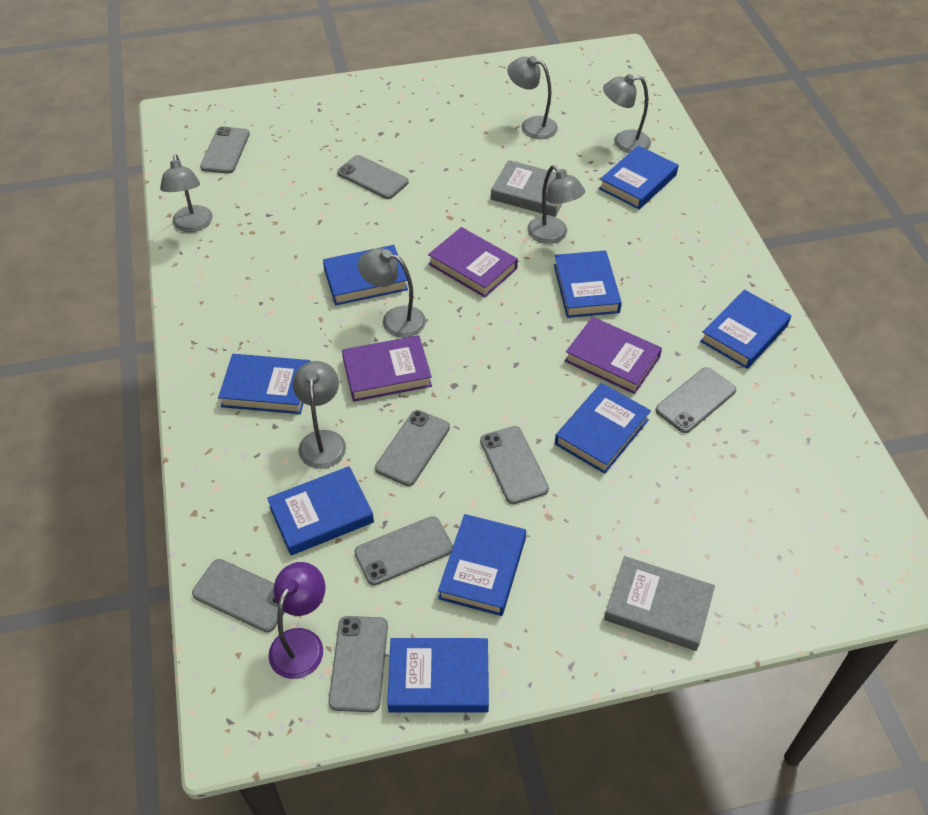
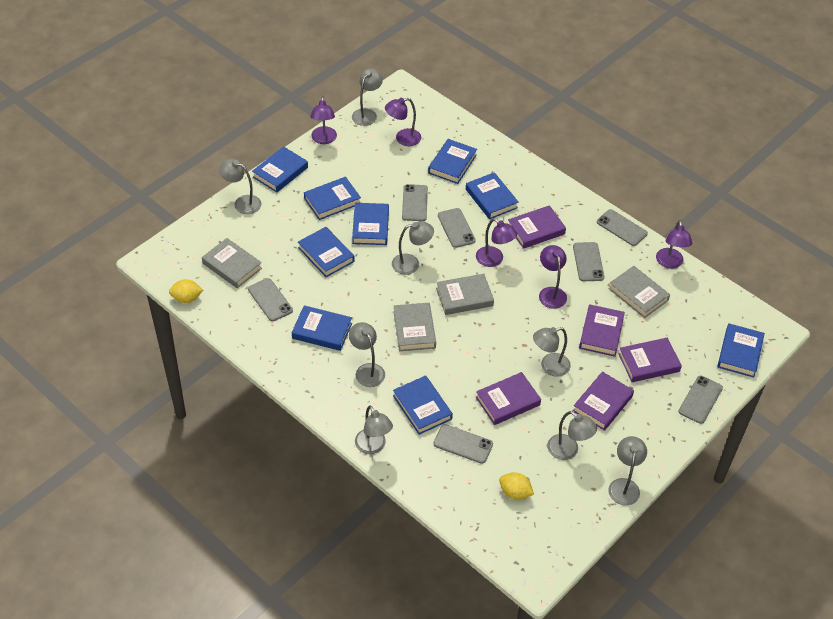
grey book: 2 -> 4
grey lamp: 6 -> 8
grey phone: 8 -> 7
purple book: 3 -> 5
purple lamp: 1 -> 5
yellow lemon: 0 -> 2

